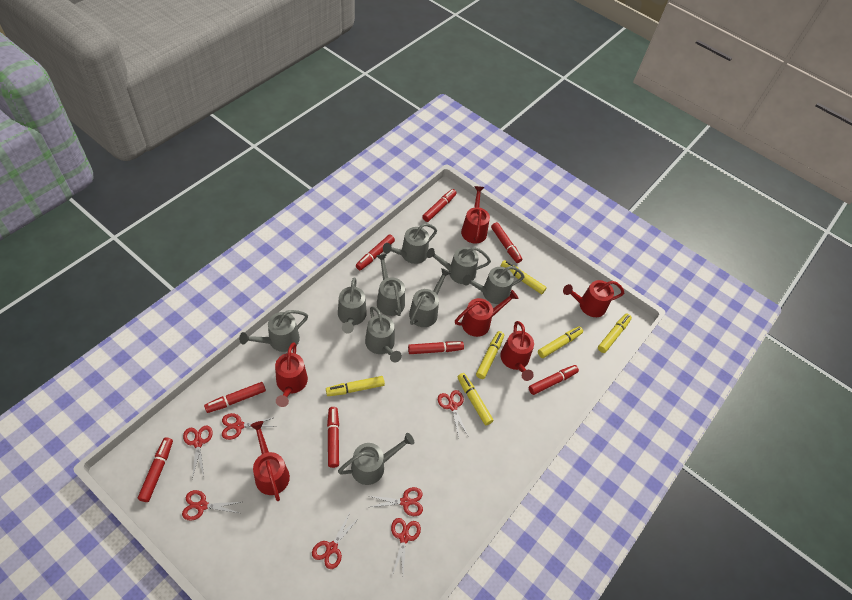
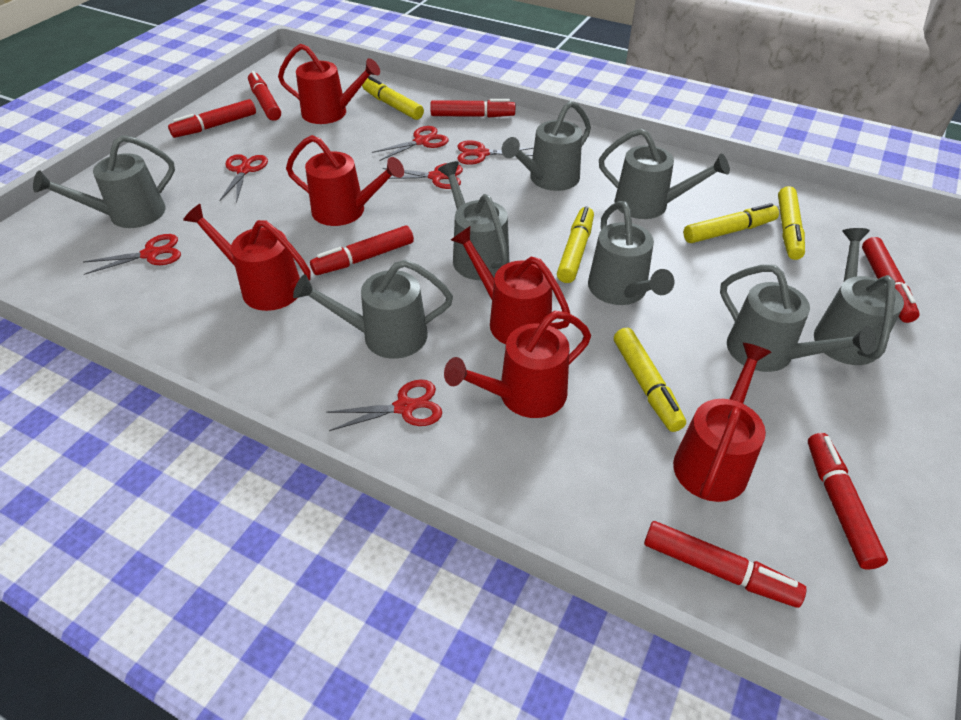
grey watering can: 9 -> 8
red marker: 8 -> 7
red scissors: 7 -> 6
yellow marker: 6 -> 5

